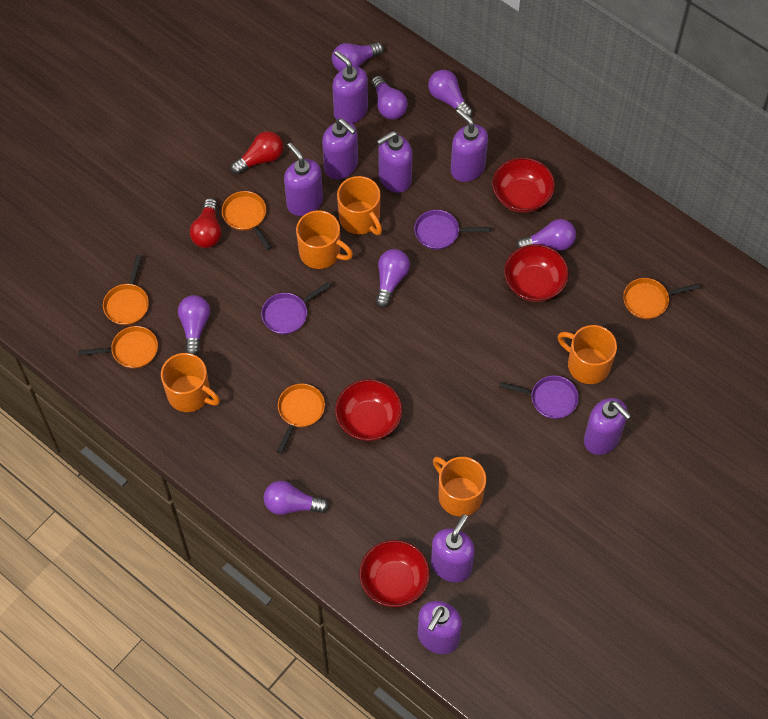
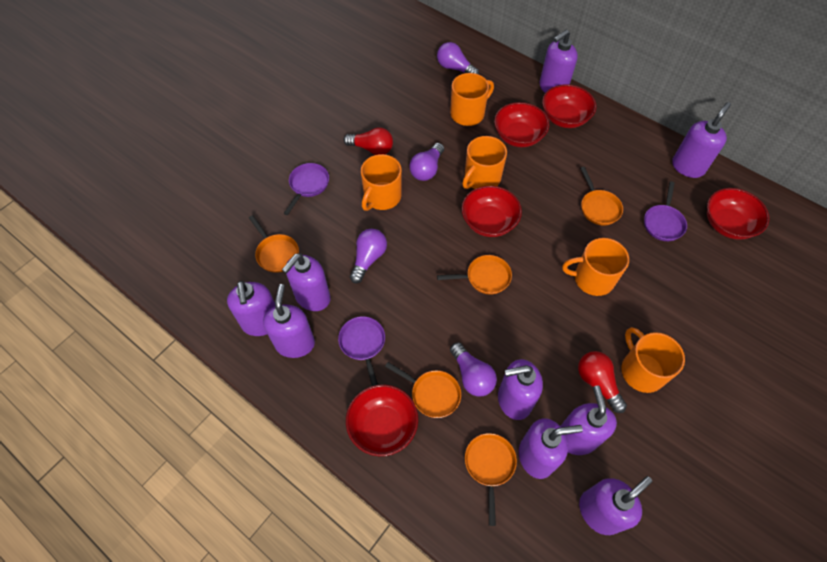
purple light bulb: 7 -> 4
purple soap dispenser: 8 -> 9
red bowl: 4 -> 5

